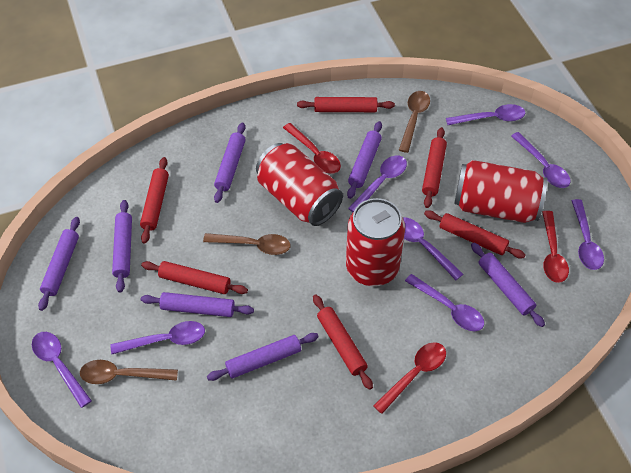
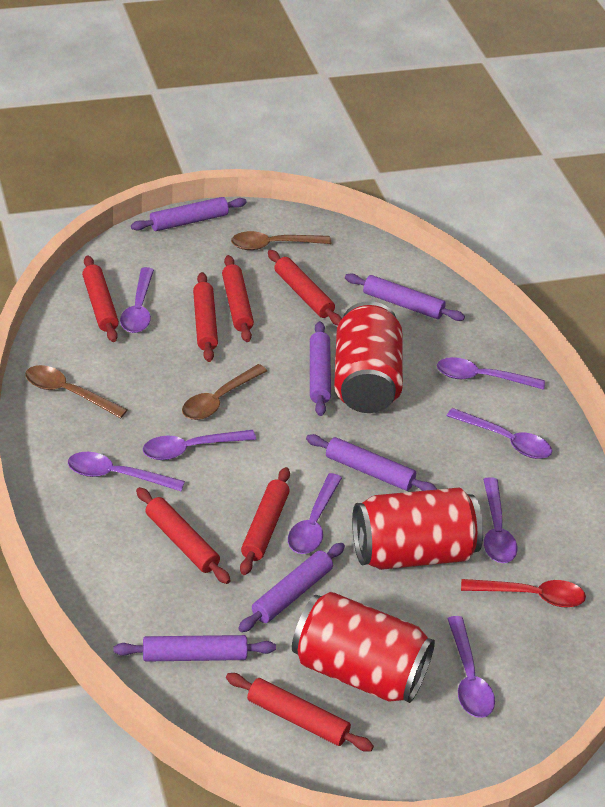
purple rolling pin: 7 -> 6
red rolling pin: 6 -> 7
red spoon: 3 -> 1

